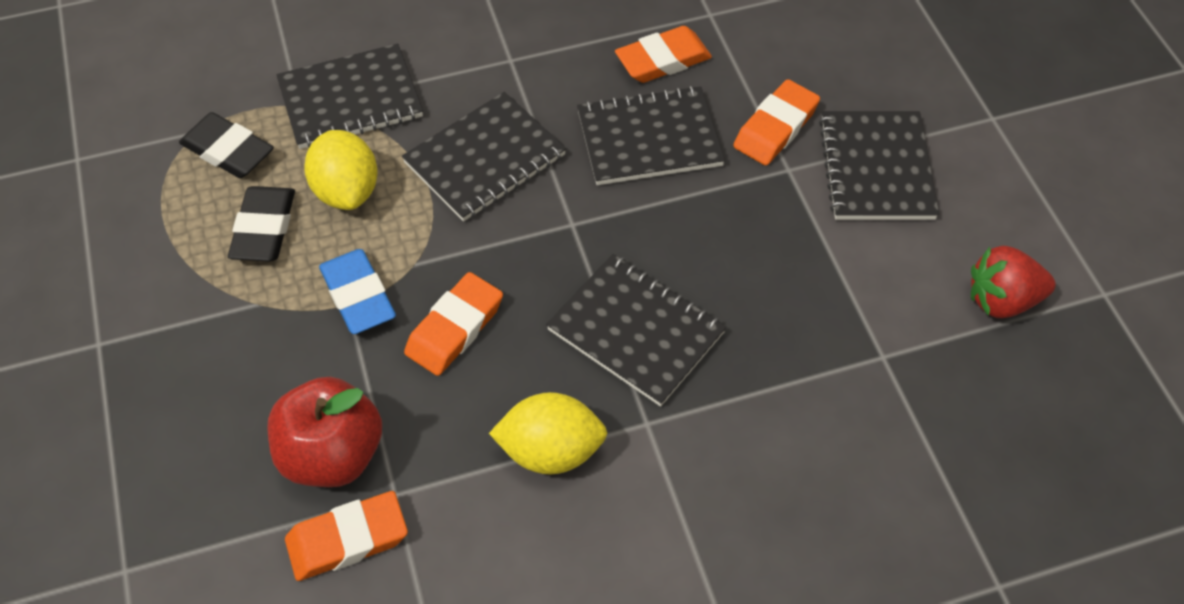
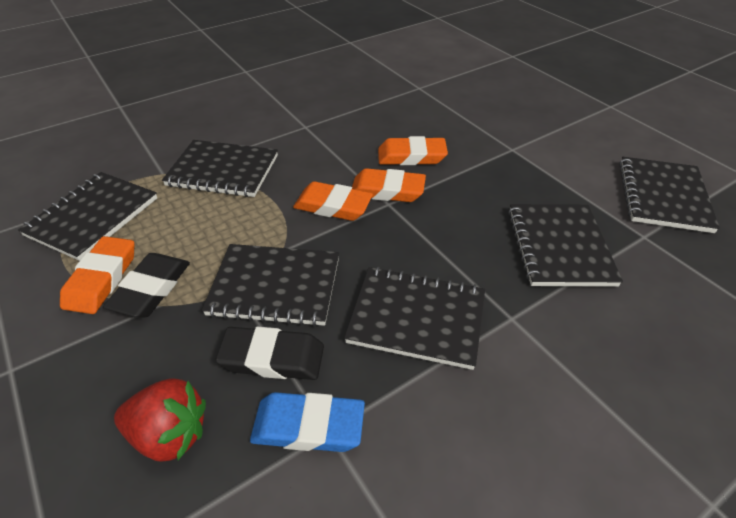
black notebook: 5 -> 6
red apple: 1 -> 0
yellow lemon: 2 -> 0

